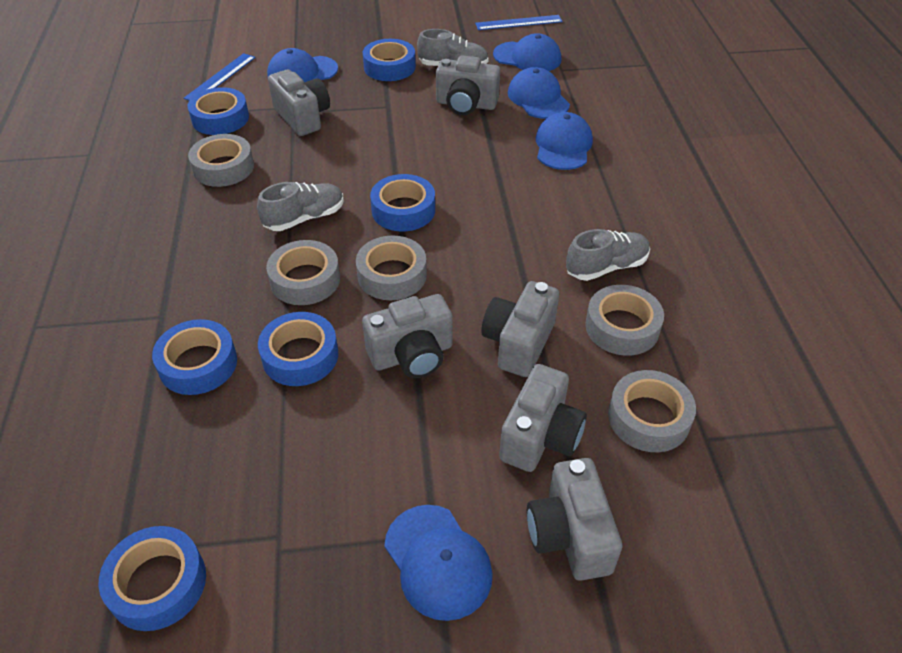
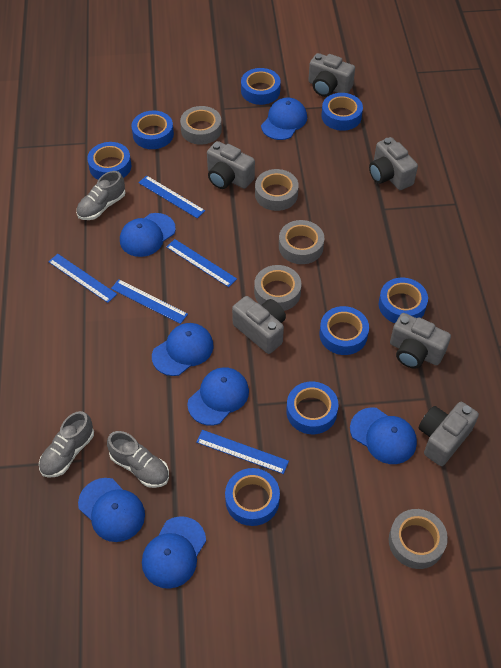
blue cap: 5 -> 7
blue ruler: 2 -> 5
blue tape: 6 -> 8

